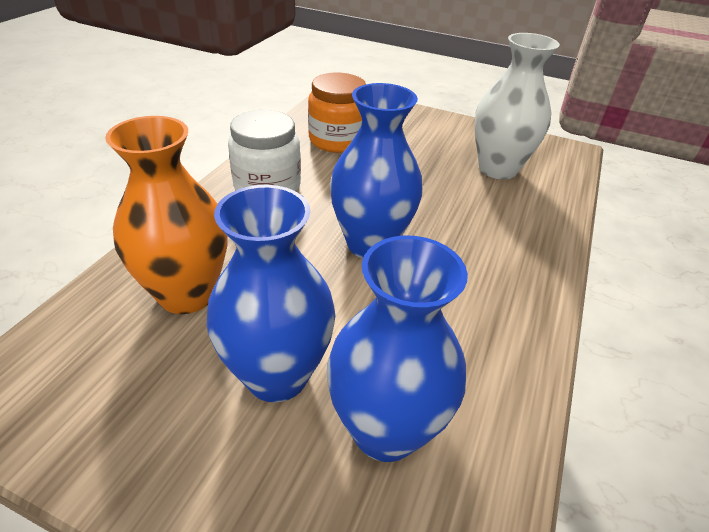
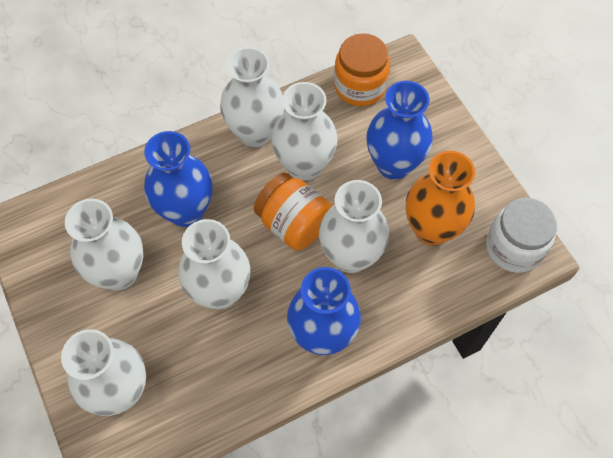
orange jar: 1 -> 2
white vase: 1 -> 6

